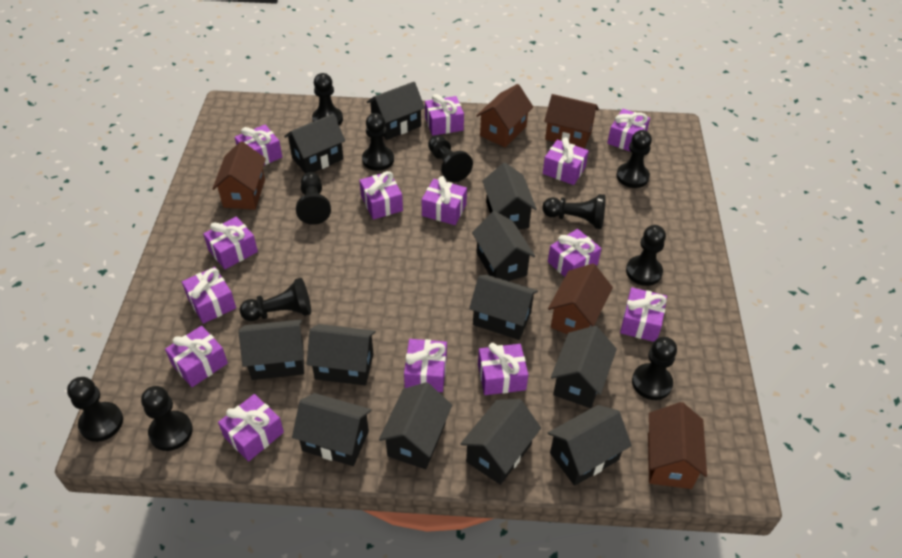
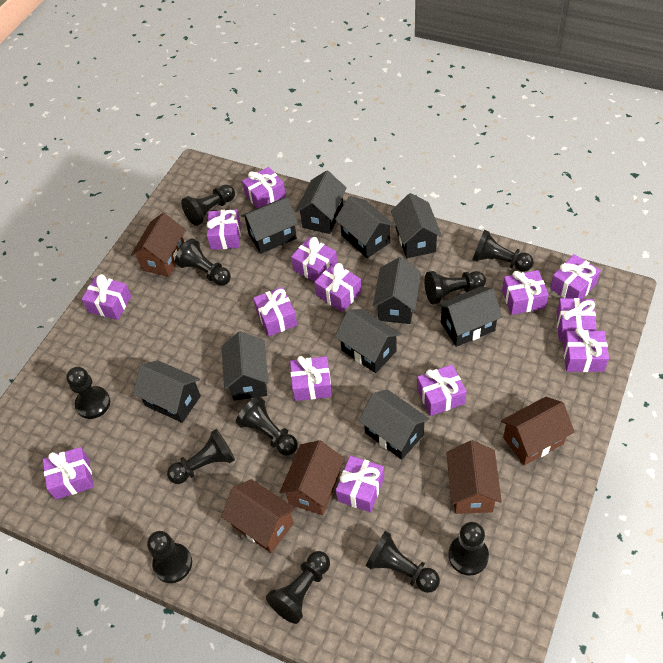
black house: 12 -> 10

